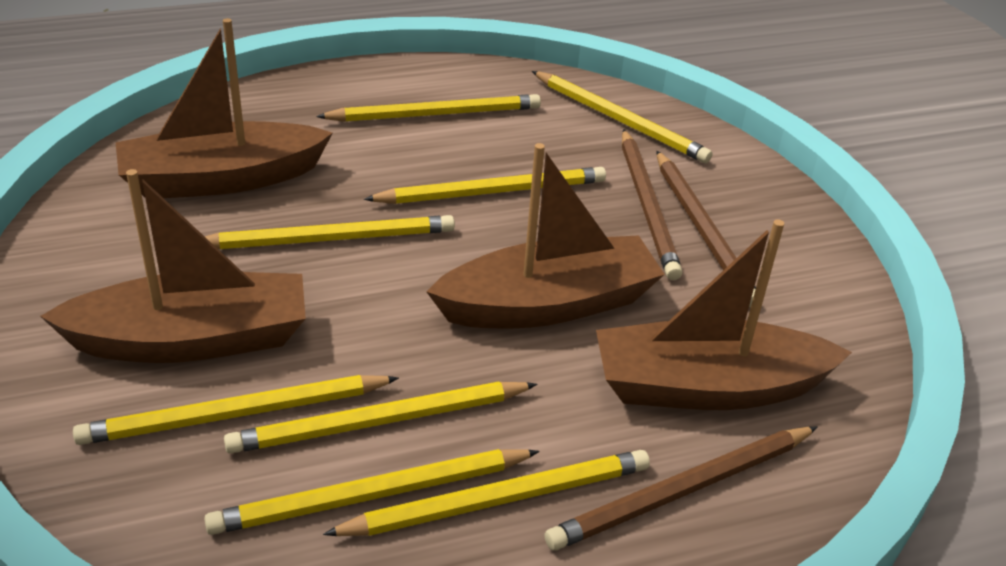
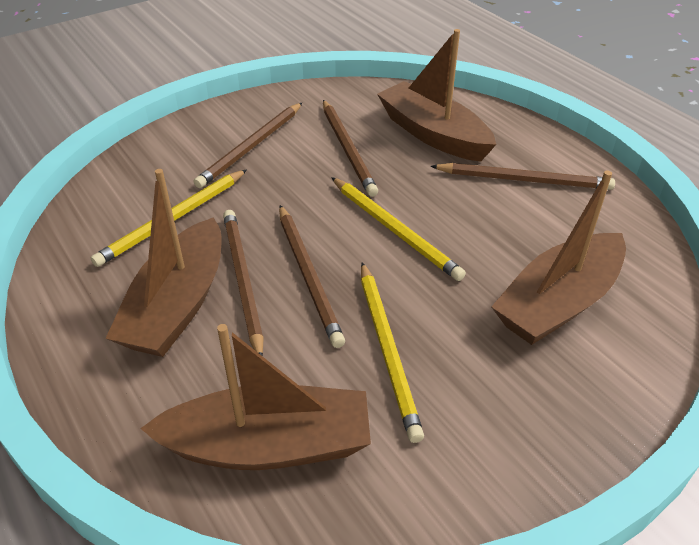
brown pencil: 3 -> 5
yellow pencil: 8 -> 3

